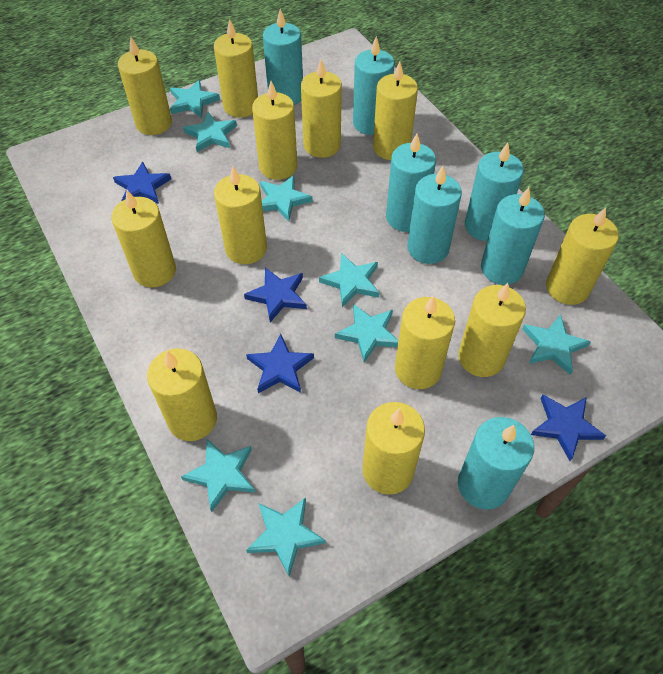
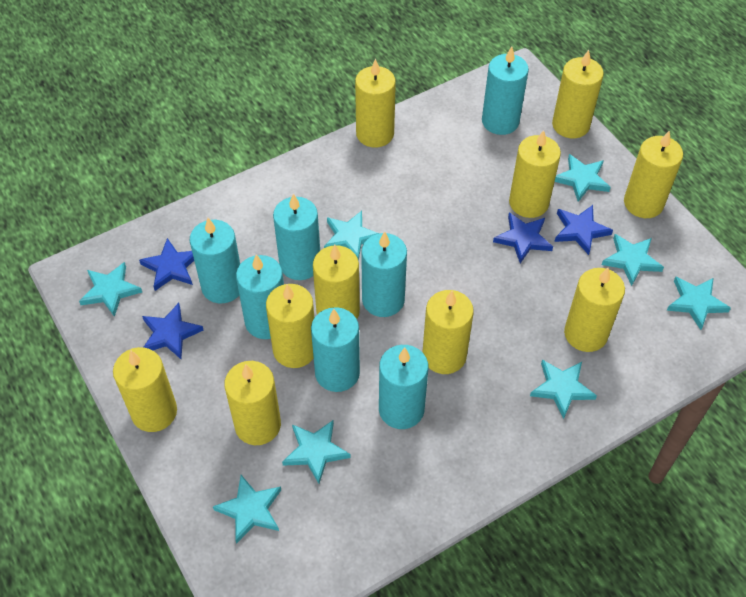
yellow candle: 12 -> 10

